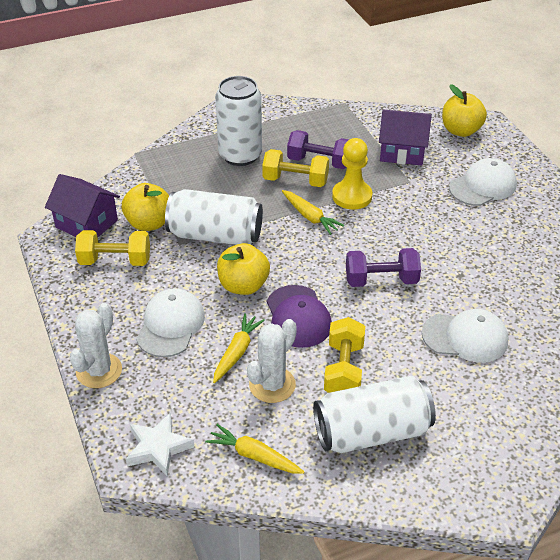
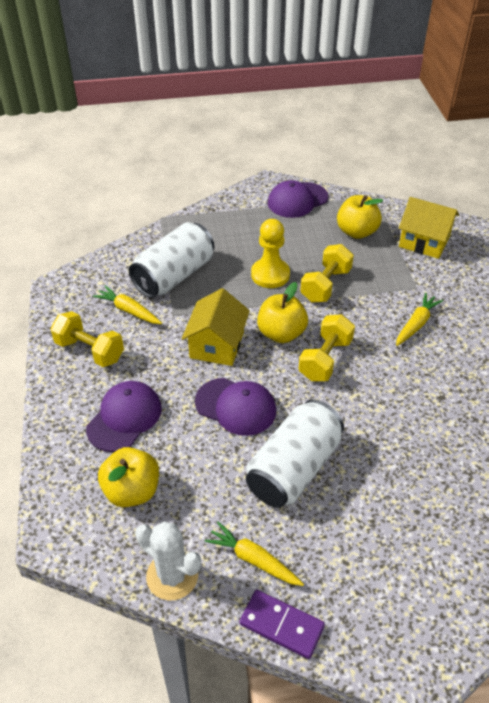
purple cap: 1 -> 3
purple domino: 0 -> 1
purple dumbbell: 2 -> 0
purple house: 2 -> 0
white cactus: 2 -> 1
white can: 3 -> 2
white cap: 3 -> 0
white star: 1 -> 0
yellow house: 0 -> 2

